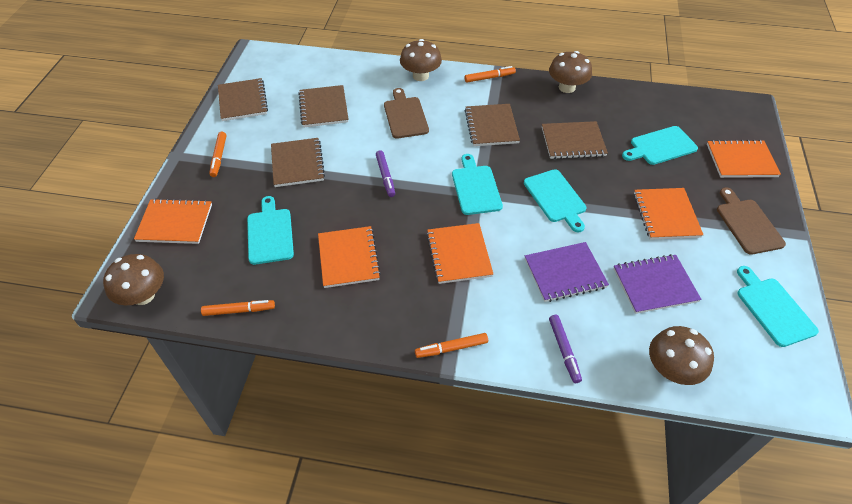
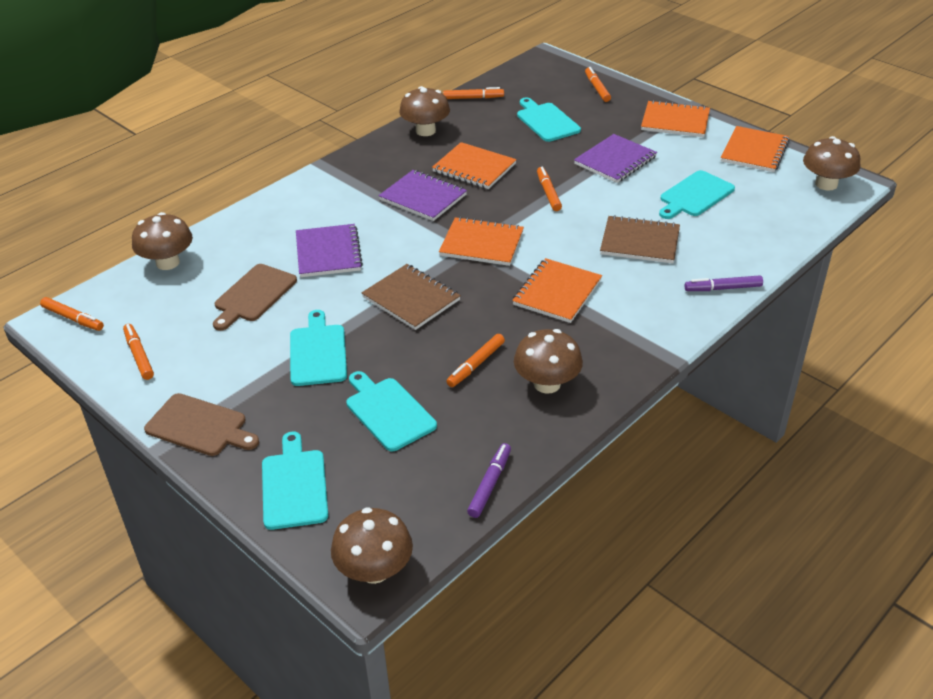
brown mushroom: 4 -> 5
brown notebook: 5 -> 2
orange marker: 4 -> 6
purple notebook: 2 -> 3

